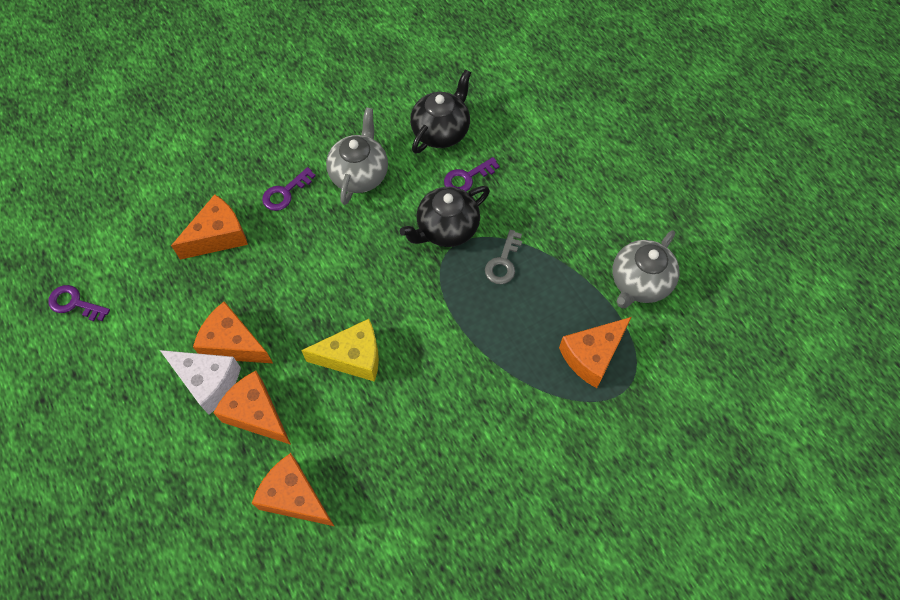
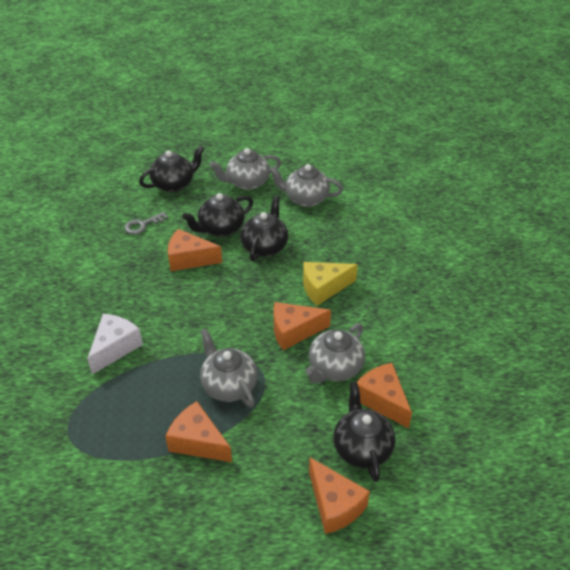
black teapot: 2 -> 4
grey teapot: 2 -> 4
purple key: 3 -> 0

